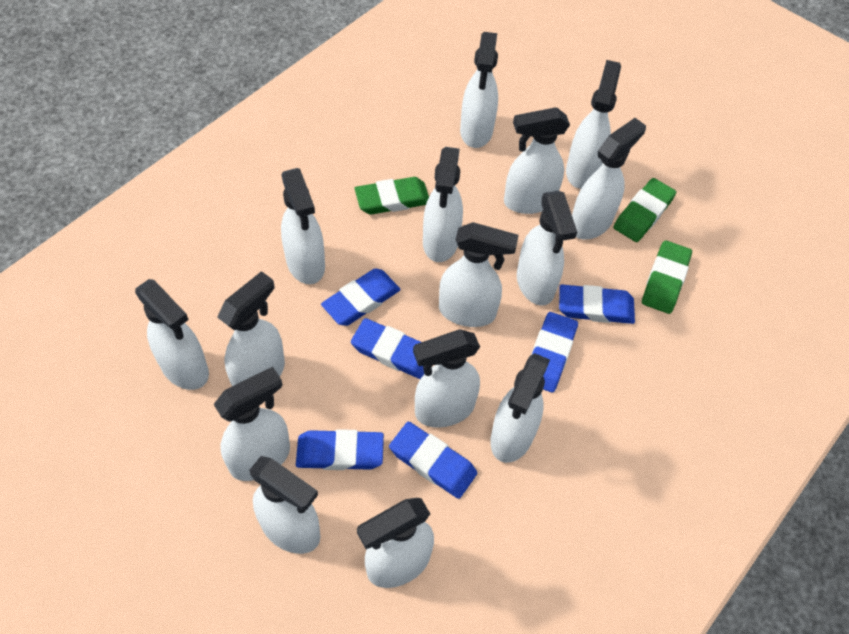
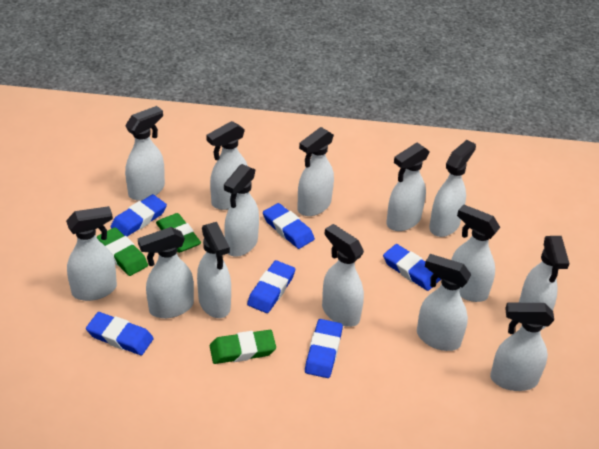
white spray bottle: 15 -> 14

